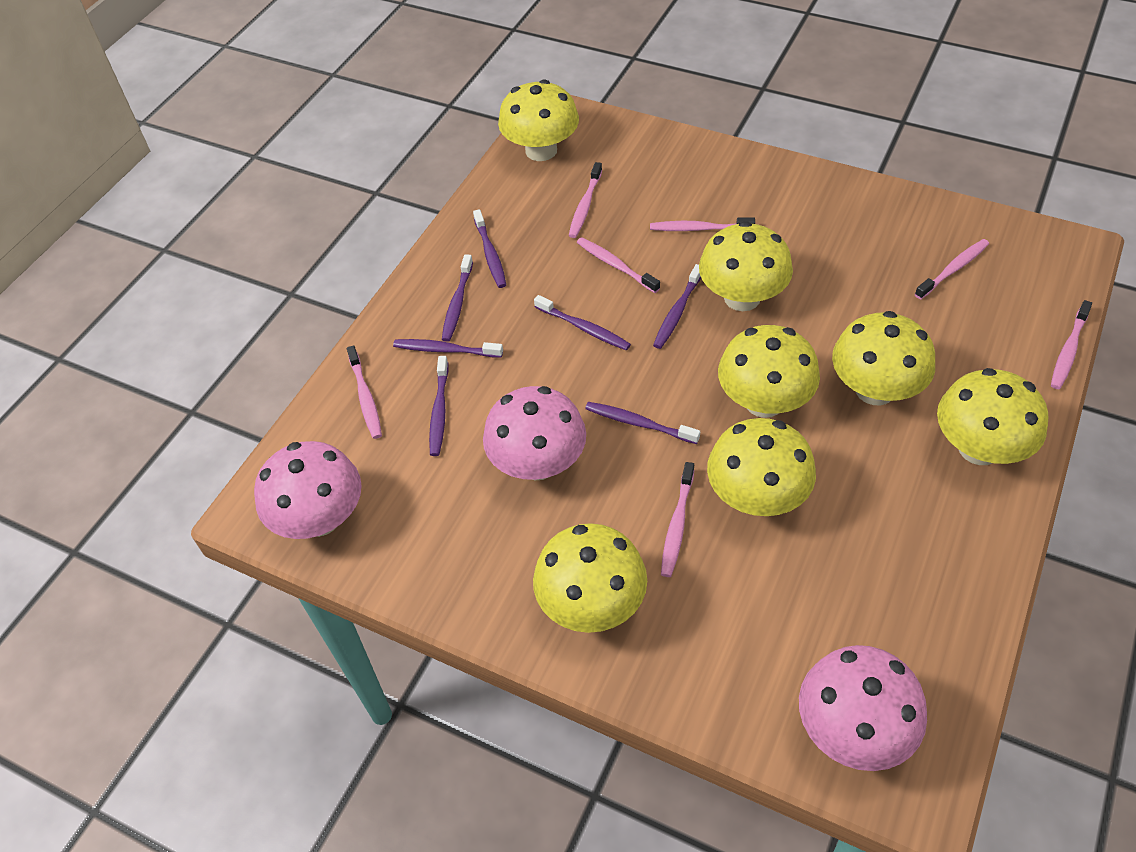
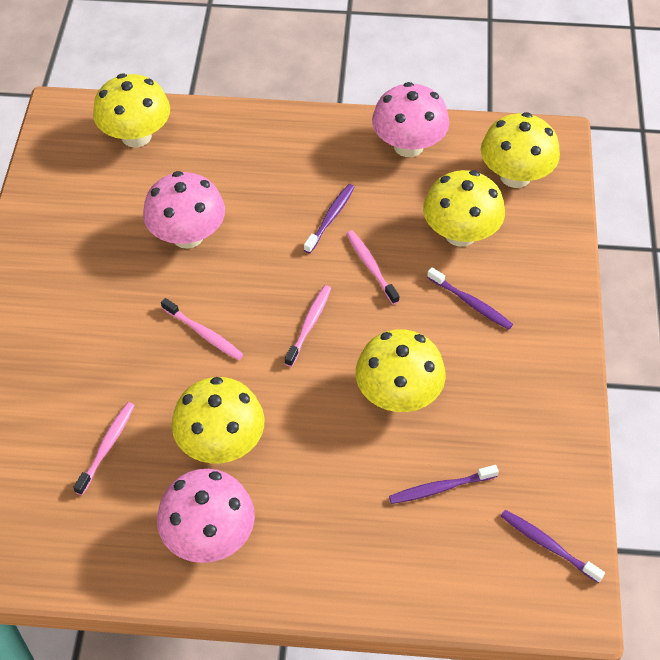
pink toothbrush: 7 -> 4
purple toothbrush: 7 -> 4
yellow mushroom: 7 -> 5

